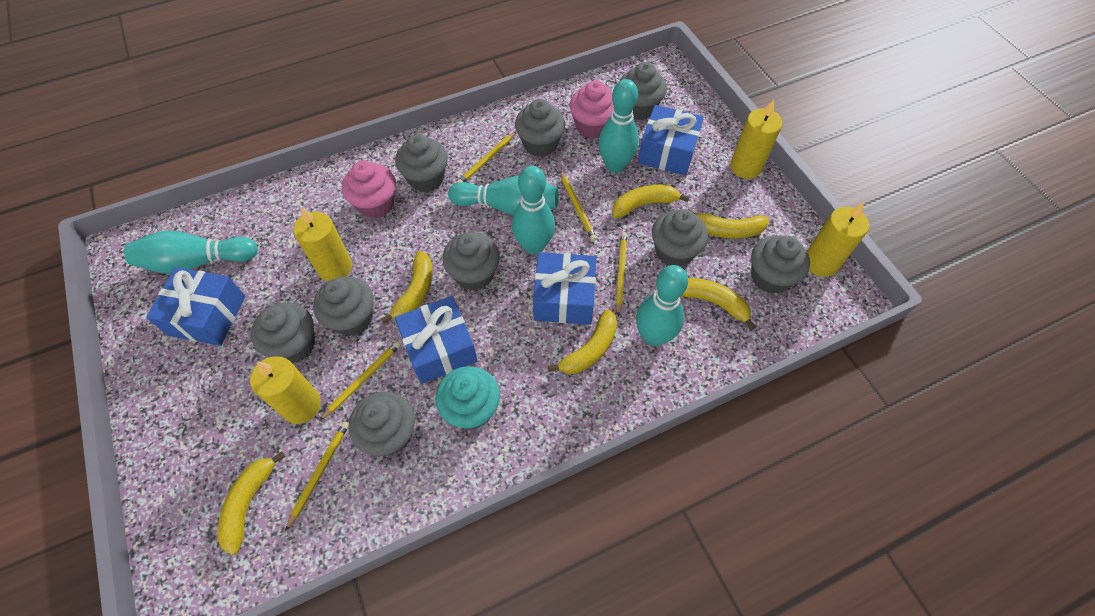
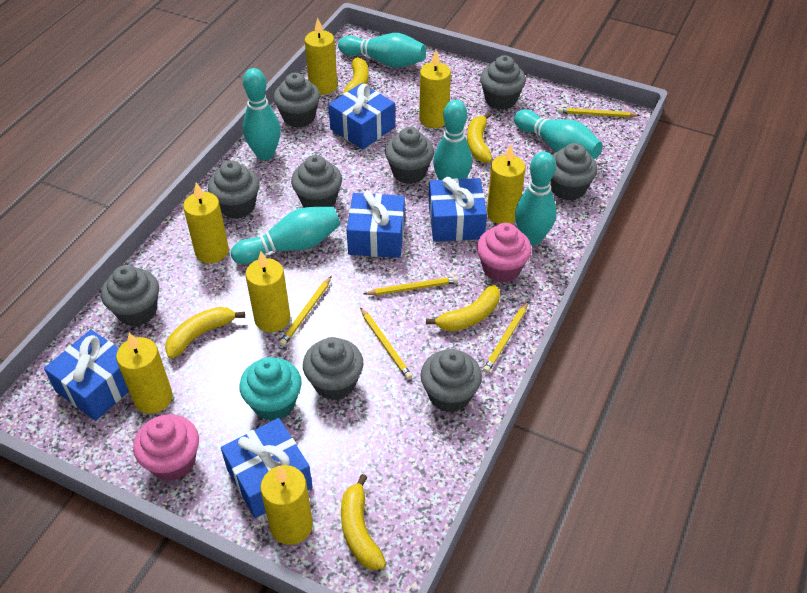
blue gift: 4 -> 5
turquoise bowling pin: 5 -> 6
yellow banana: 6 -> 5
yellow candle: 4 -> 7

